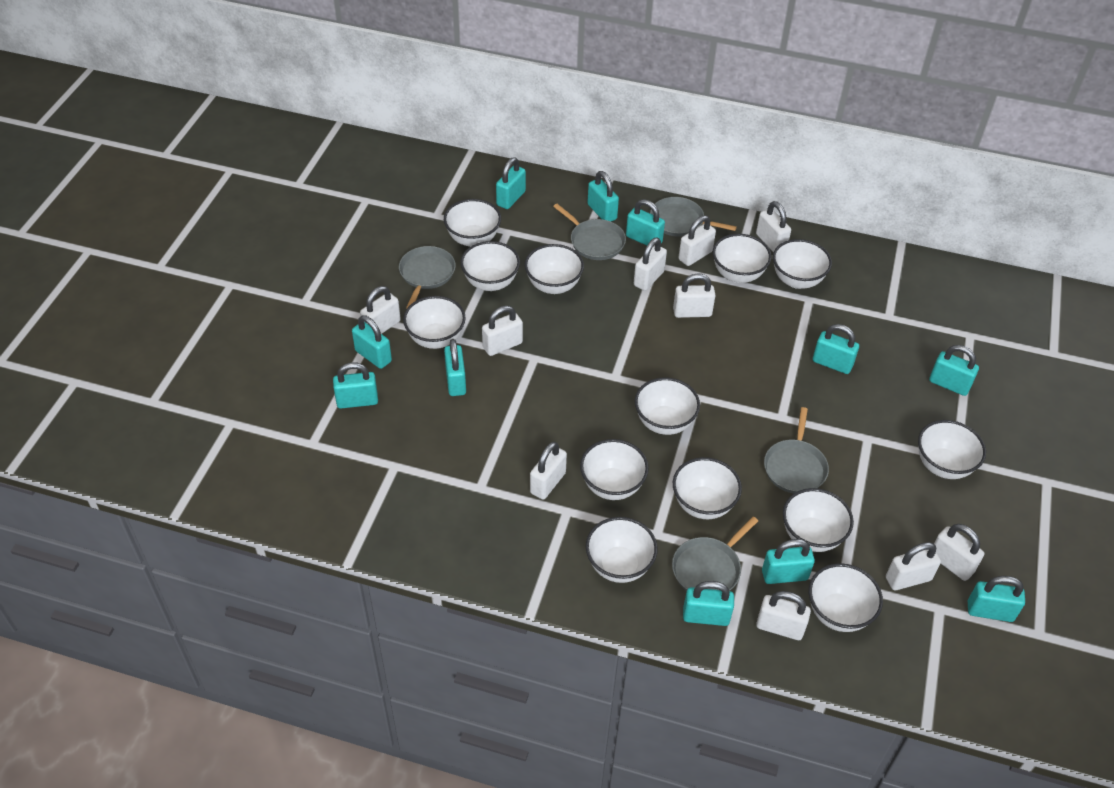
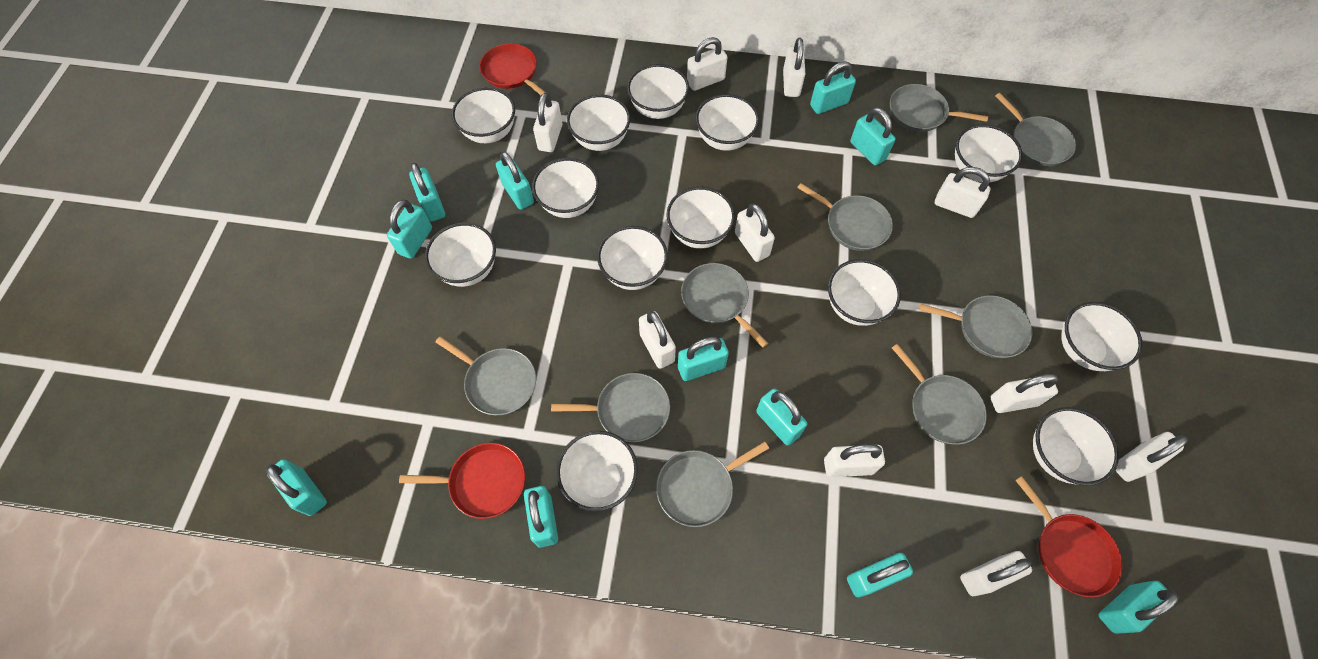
grey pan: 5 -> 9
red pan: 0 -> 3

